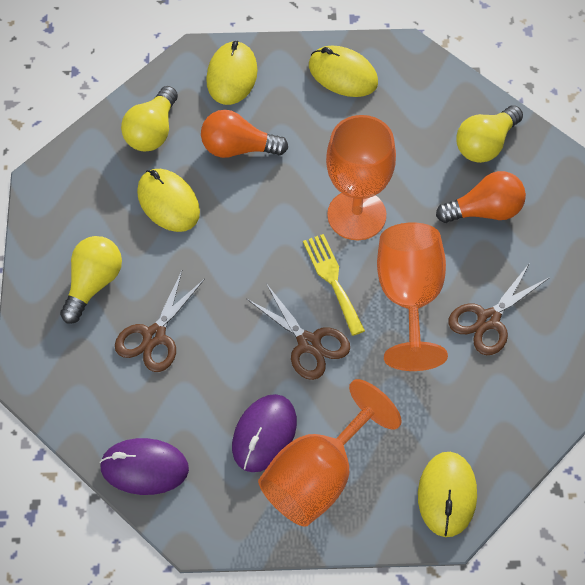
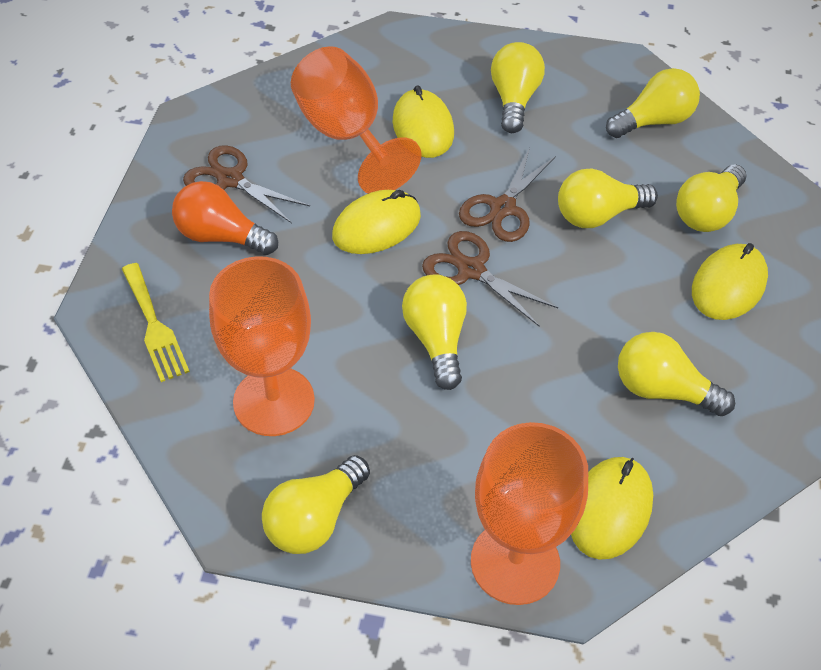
orange light bulb: 2 -> 1
purple mouse: 2 -> 0
yellow light bulb: 3 -> 7

